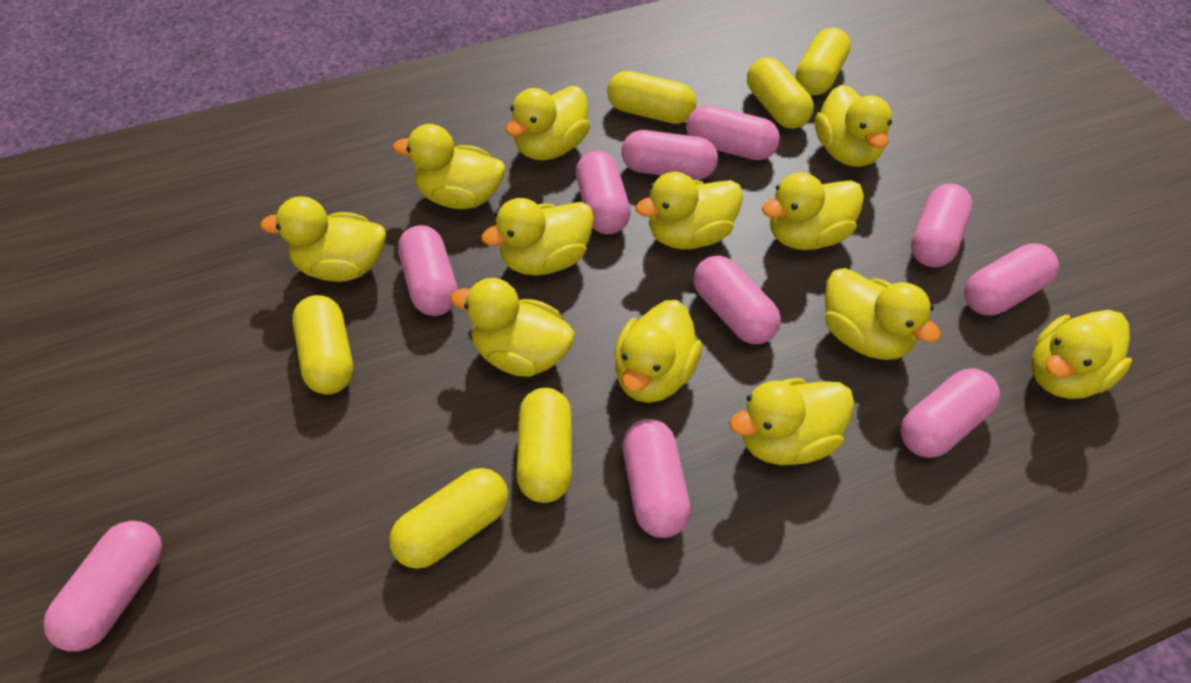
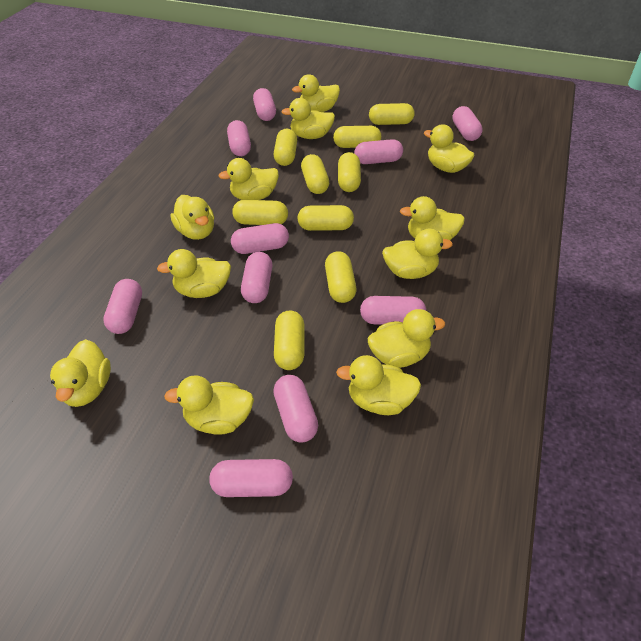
yellow capsule: 6 -> 9

